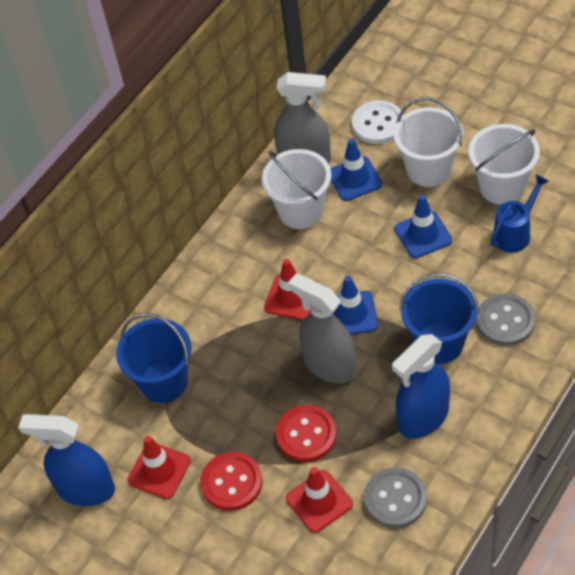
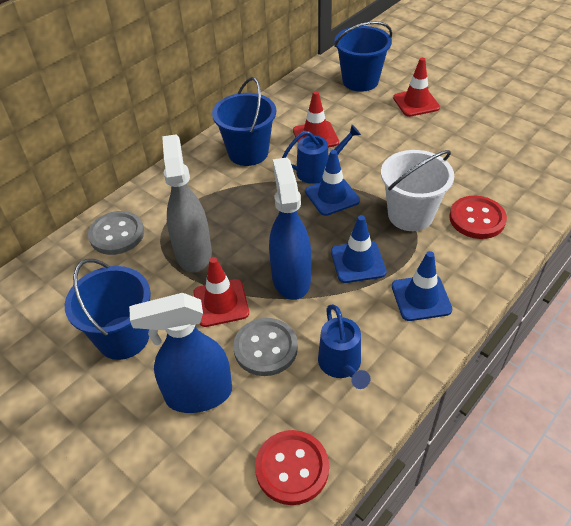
blue bucket: 2 -> 3
blue watering can: 1 -> 2
grey spray bottle: 2 -> 1
white bucket: 3 -> 1
white button: 1 -> 0

